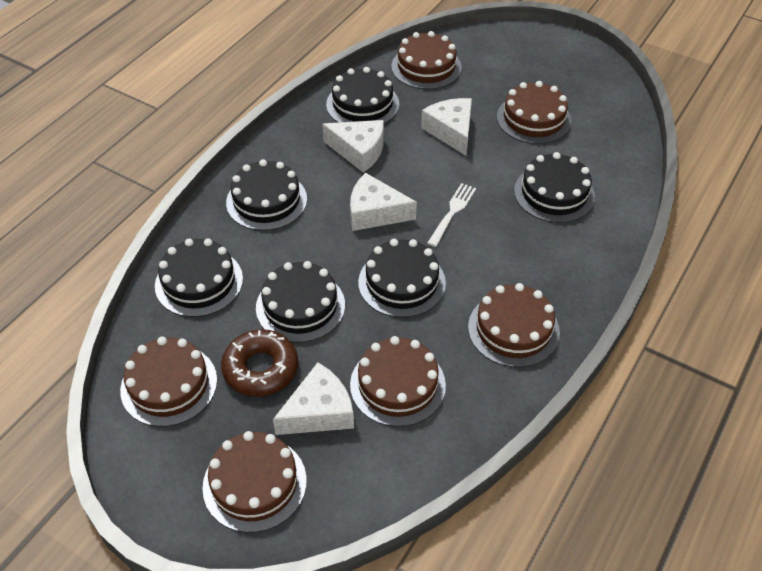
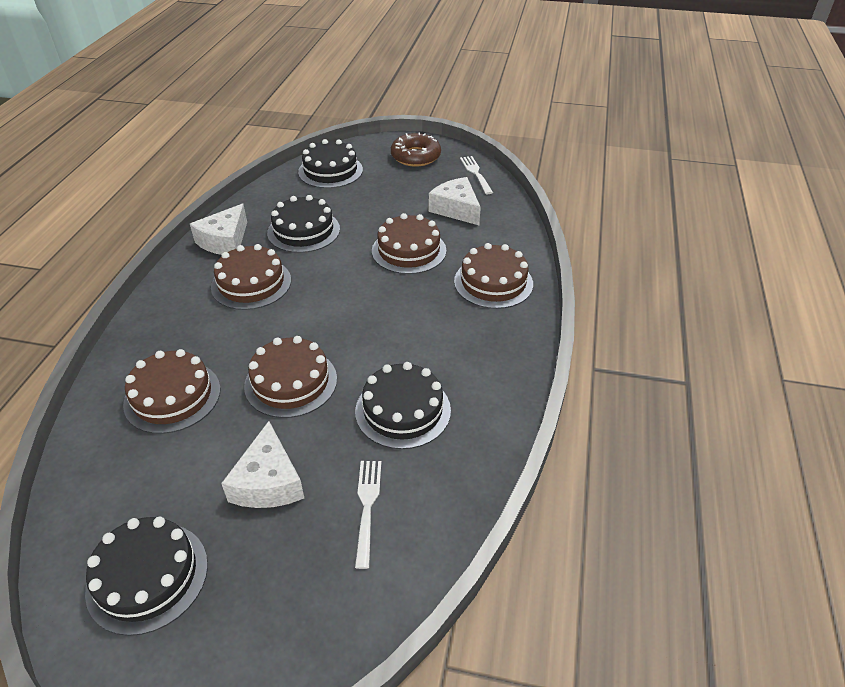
black cake: 6 -> 4
brown cake: 6 -> 5
white cheese: 4 -> 3
white fork: 1 -> 2

